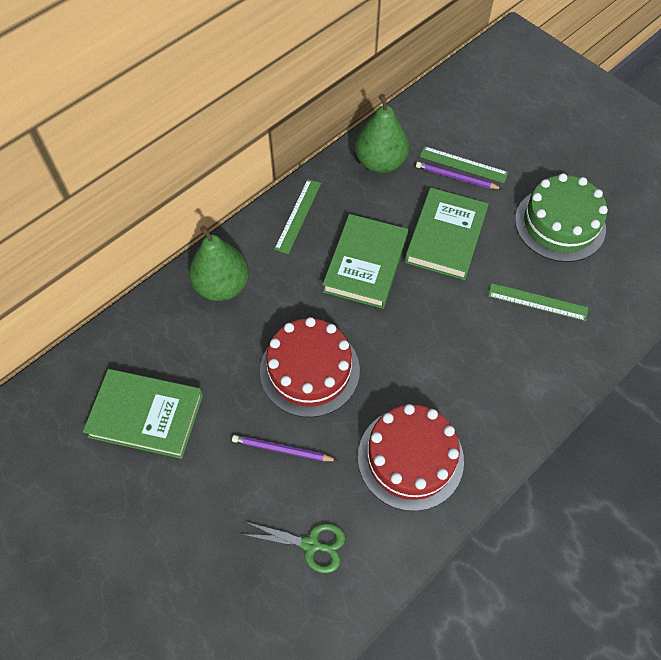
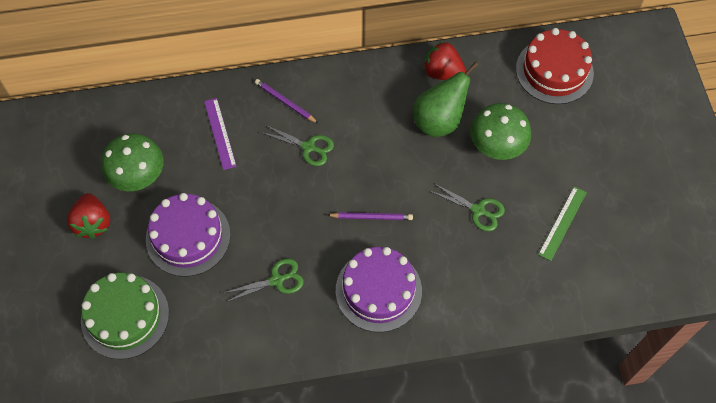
green book: 3 -> 0
green mushroom: 0 -> 2
green pear: 2 -> 1
green ruler: 3 -> 1
green scissors: 1 -> 3
purple cake: 0 -> 2
purple ruler: 0 -> 1
red cake: 2 -> 1
red strawberry: 0 -> 2

